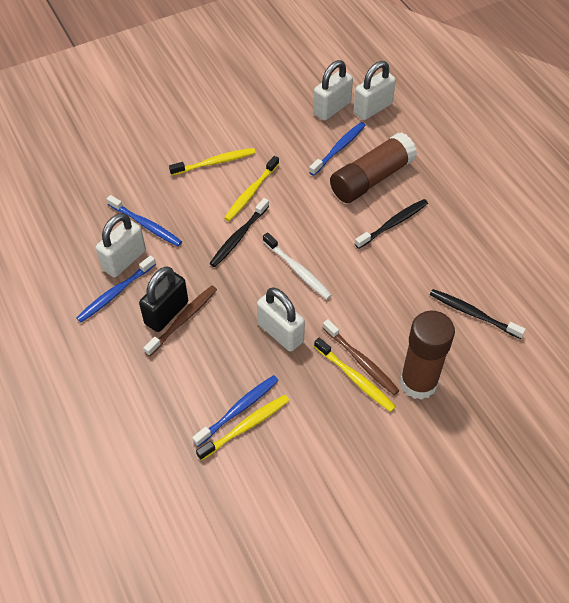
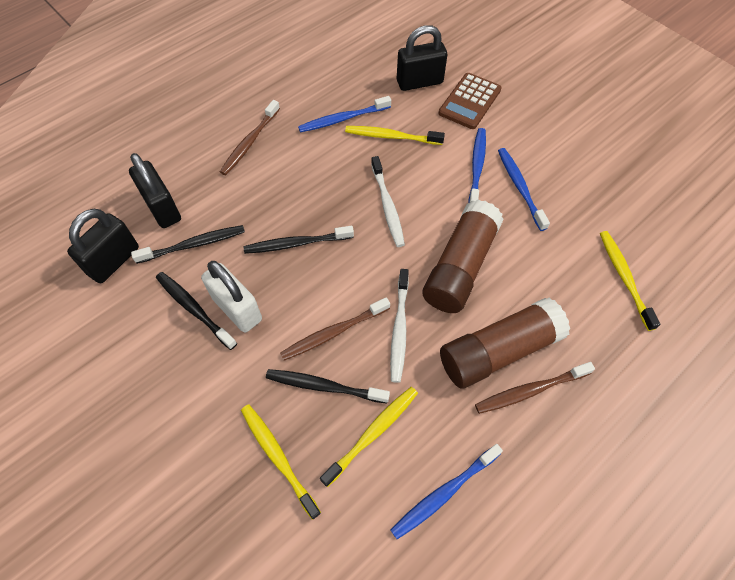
black padlock: 1 -> 3
black toothbrush: 3 -> 4
brown calculator: 0 -> 1
brown toothbrush: 2 -> 3
white padlock: 4 -> 1
white toothbrush: 1 -> 2

